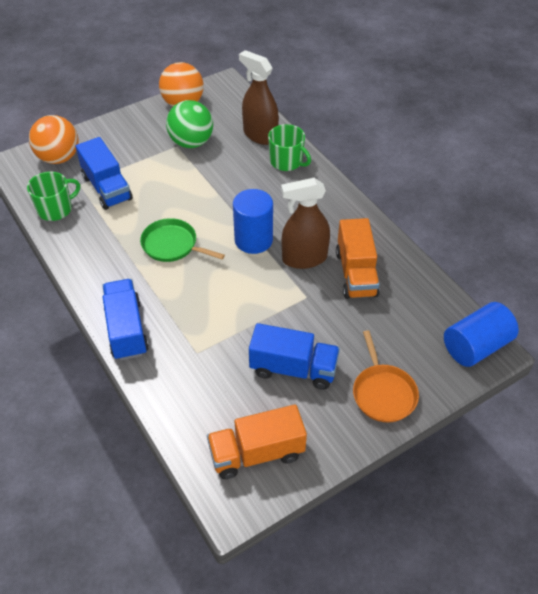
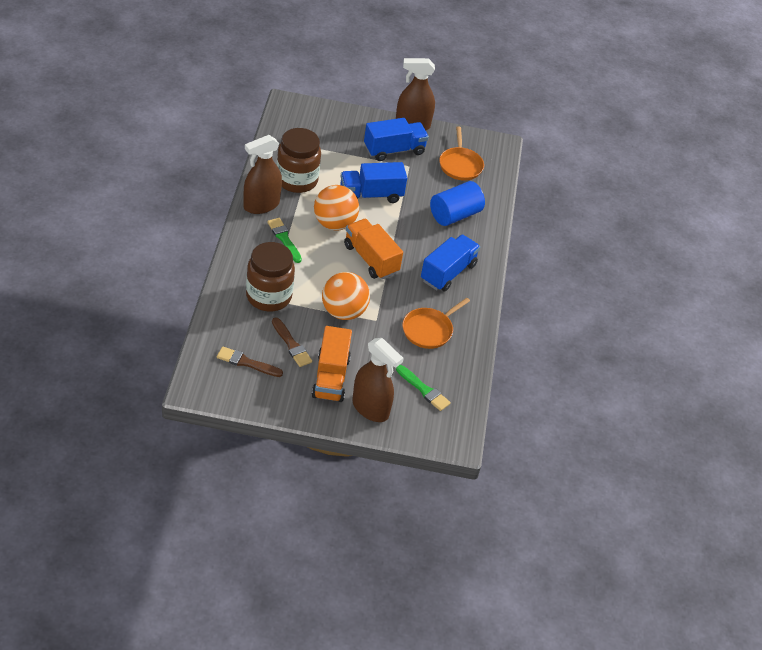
blue cylinder: 2 -> 1
brown brush: 0 -> 2
brown jar: 0 -> 2
brown spray bottle: 2 -> 3
green ball: 1 -> 0
green brush: 0 -> 2
green mug: 2 -> 0
green pan: 1 -> 0
orange pan: 1 -> 2

